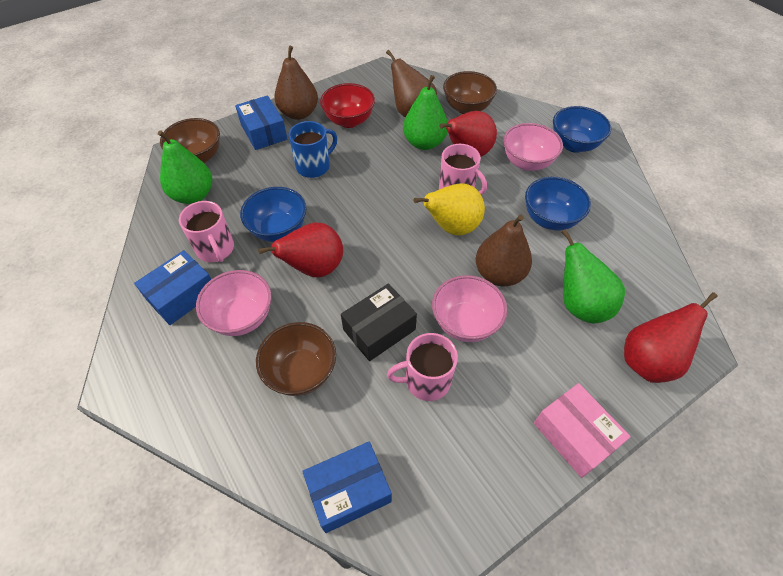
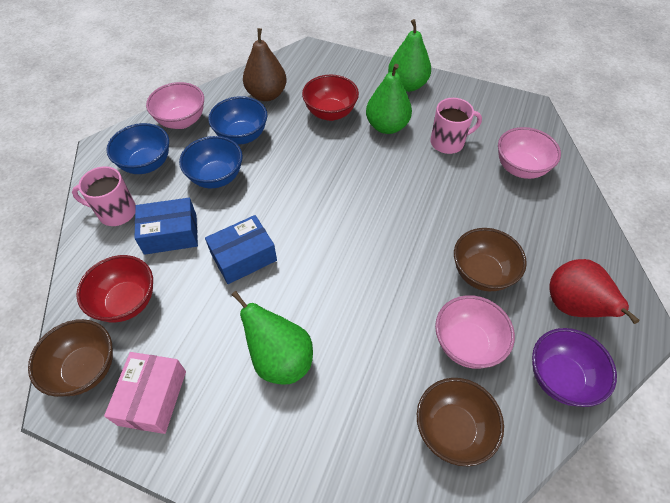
black box: 1 -> 0
blue box: 3 -> 2
blue mug: 1 -> 0
brown pear: 3 -> 1
pink mug: 3 -> 2
purple bowl: 0 -> 1
red bowl: 1 -> 2
red pear: 3 -> 1
yellow pear: 1 -> 0

